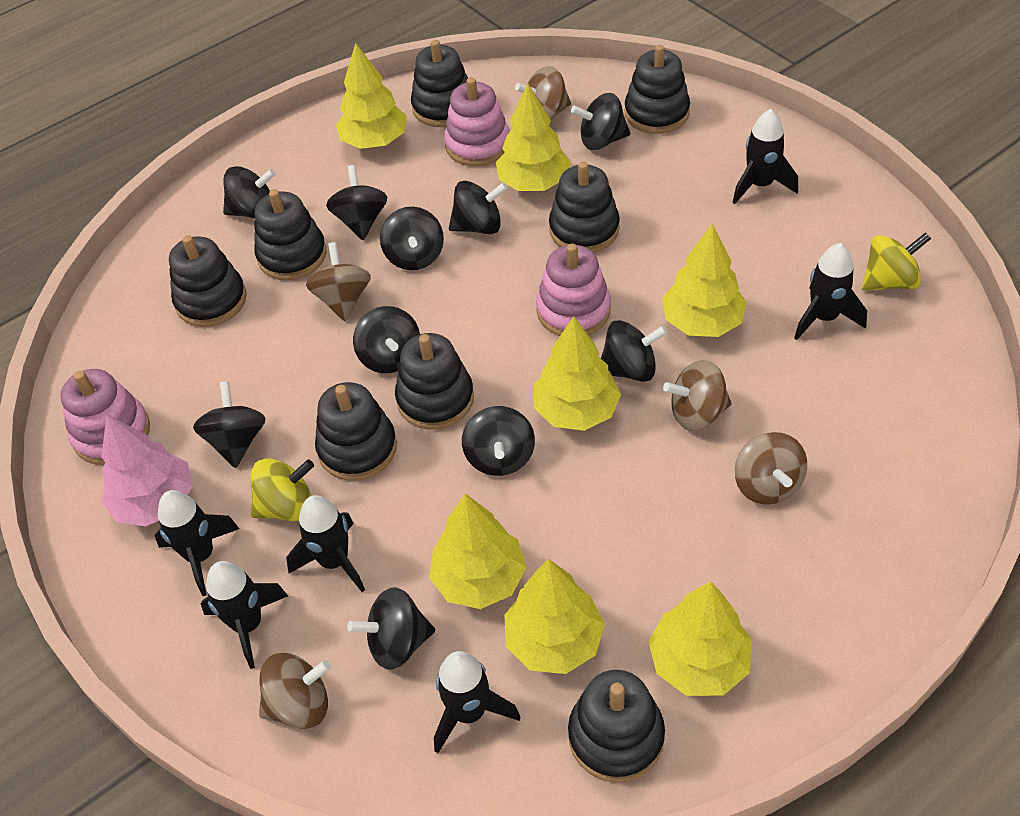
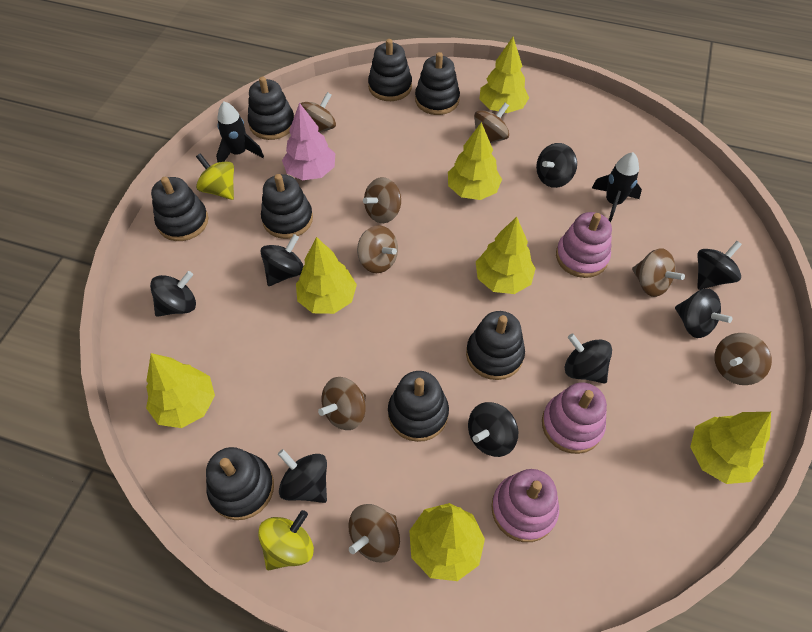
black rocket: 6 -> 2
black spinning top: 10 -> 8
brown spinning top: 5 -> 8

